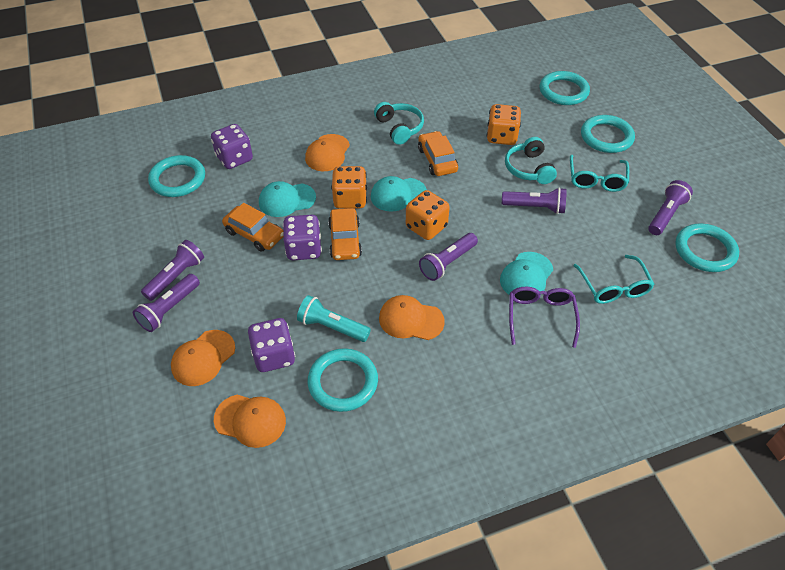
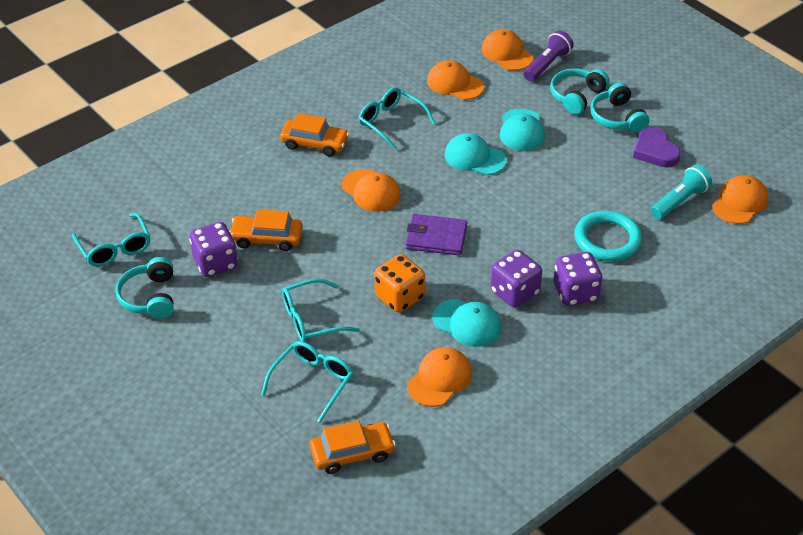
orange cap: 4 -> 5
orange dice: 3 -> 1
purple flashlight: 5 -> 1
purple glasses: 1 -> 0
purple heart: 0 -> 1
purple wallet: 0 -> 1
turquoise glasses: 2 -> 4
turquoise headphones: 2 -> 3
turquoise ring: 5 -> 1

